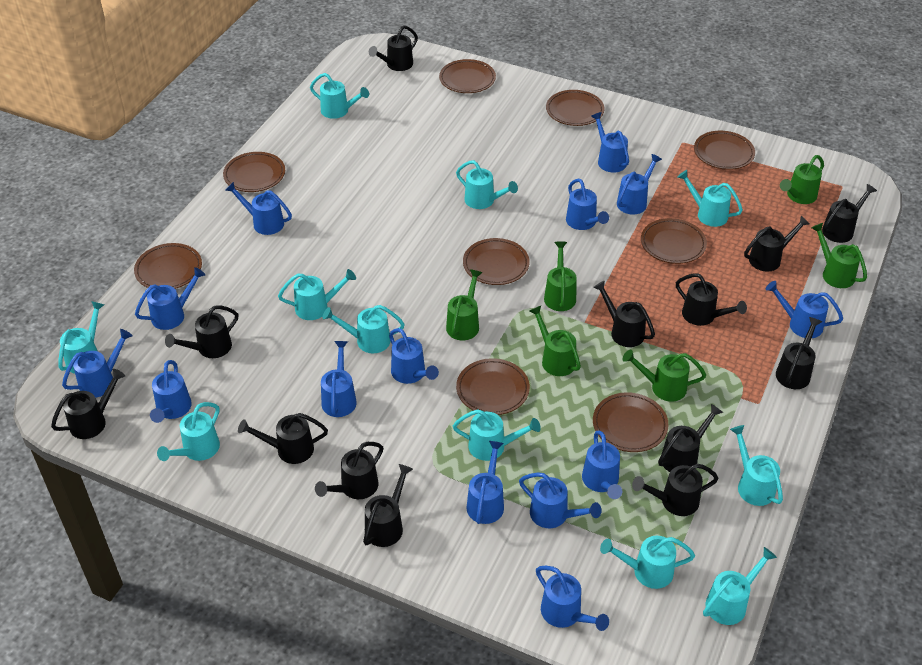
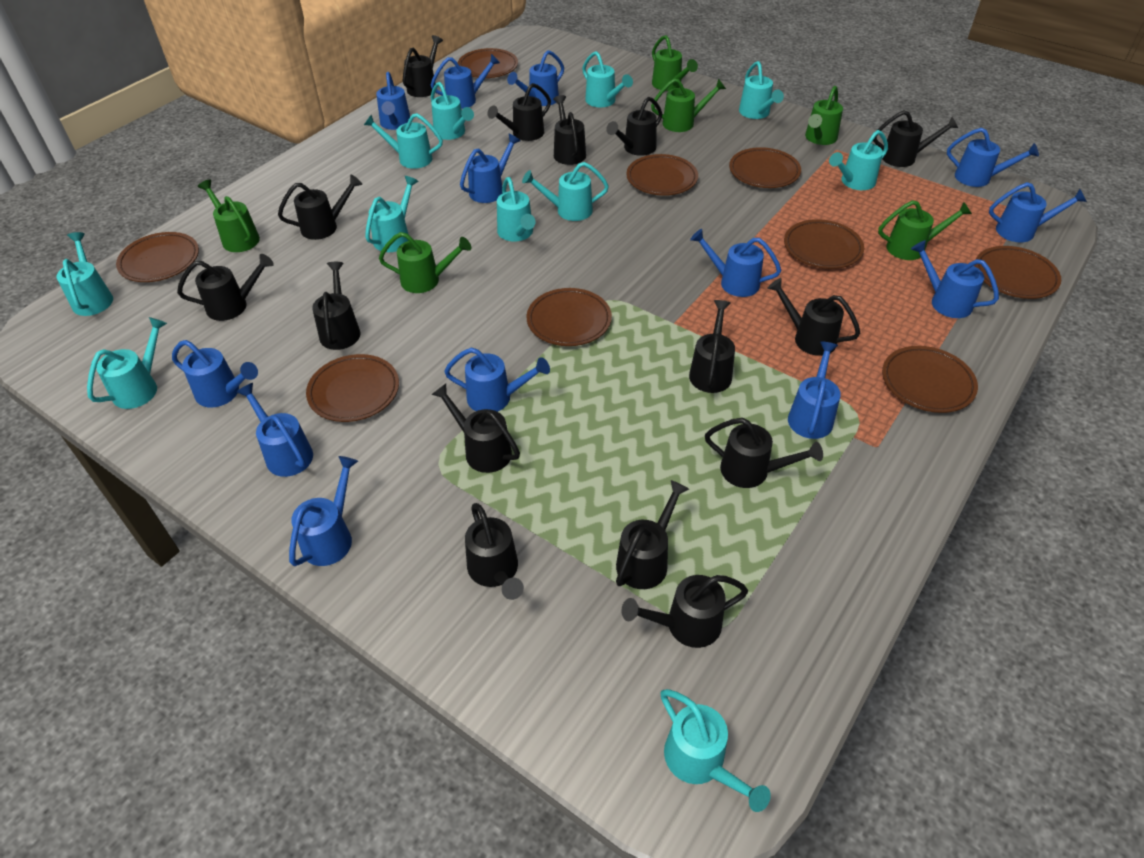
black watering can: 13 -> 15
blue watering can: 14 -> 13

